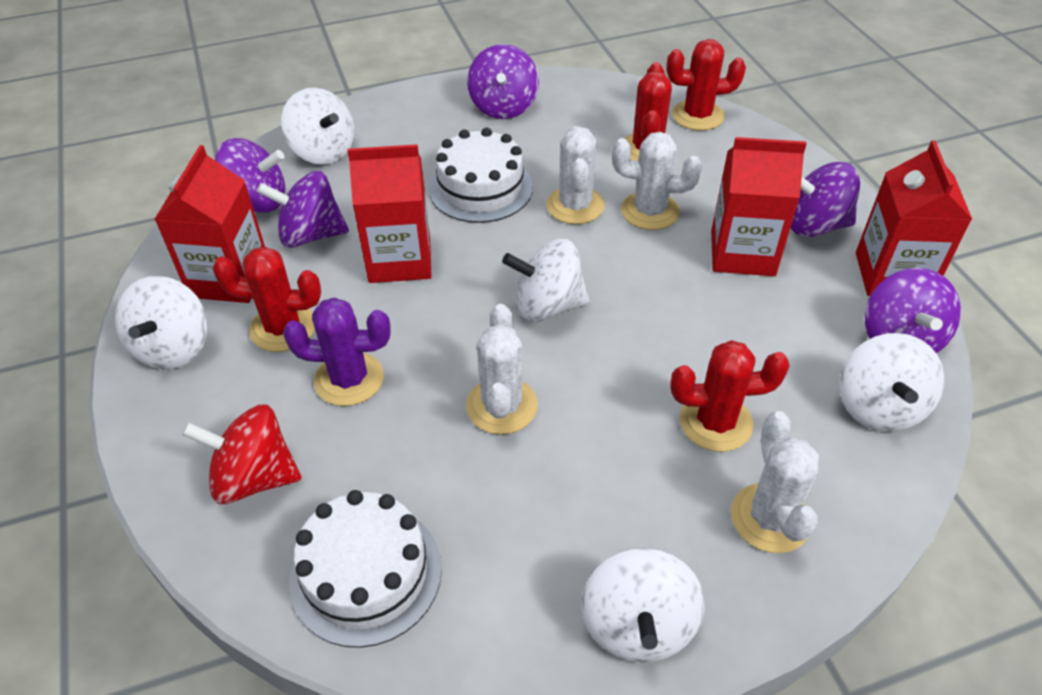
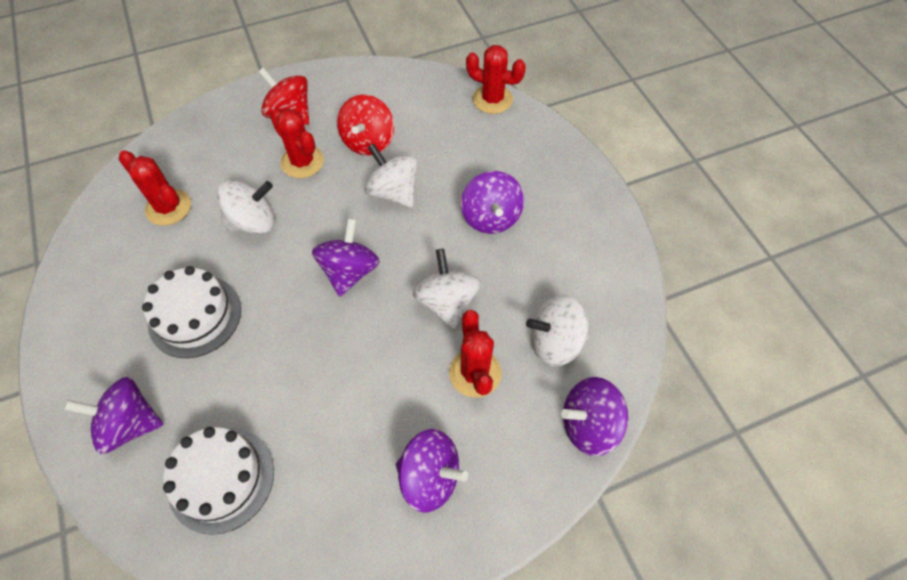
purple cactus: 1 -> 0
red carton: 4 -> 0
red spinning top: 1 -> 2
white cactus: 4 -> 0
white spinning top: 5 -> 4

